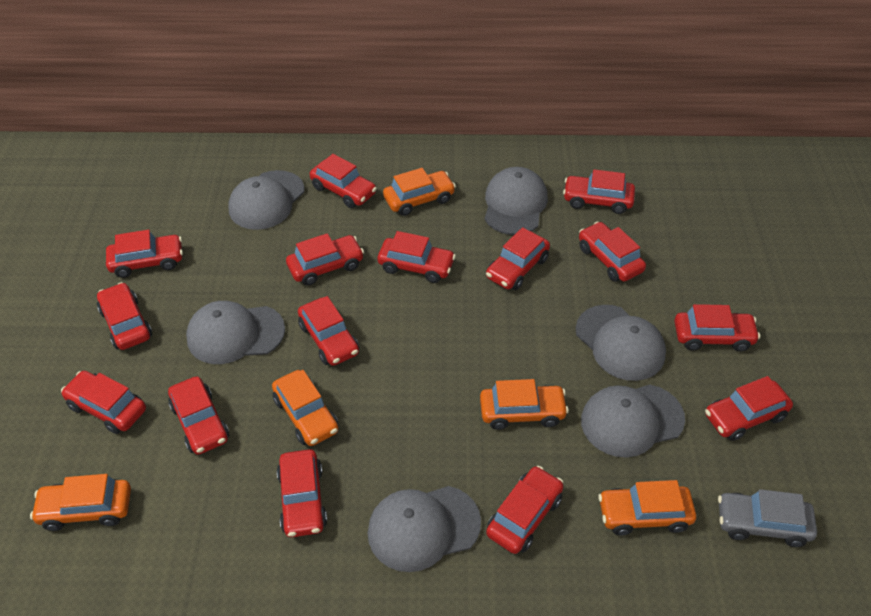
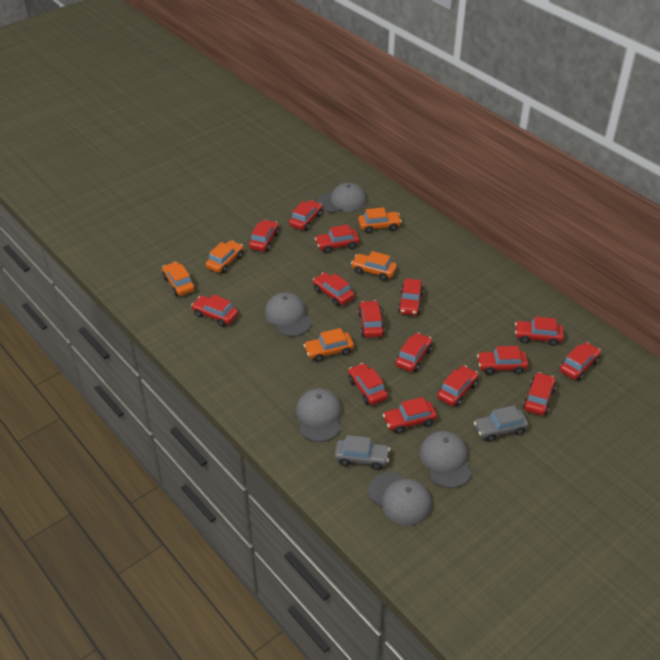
grey cap: 6 -> 5
grey car: 1 -> 2

